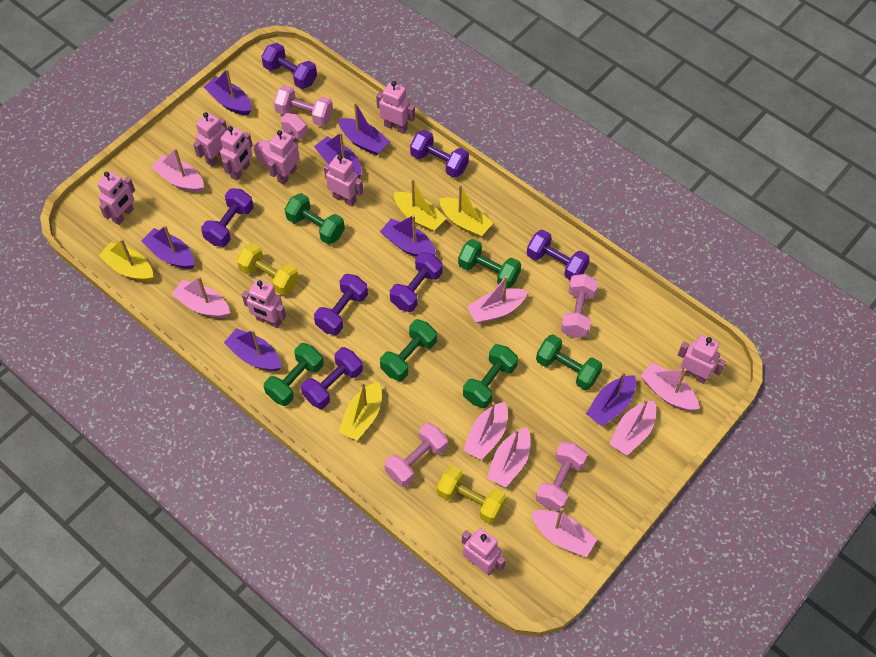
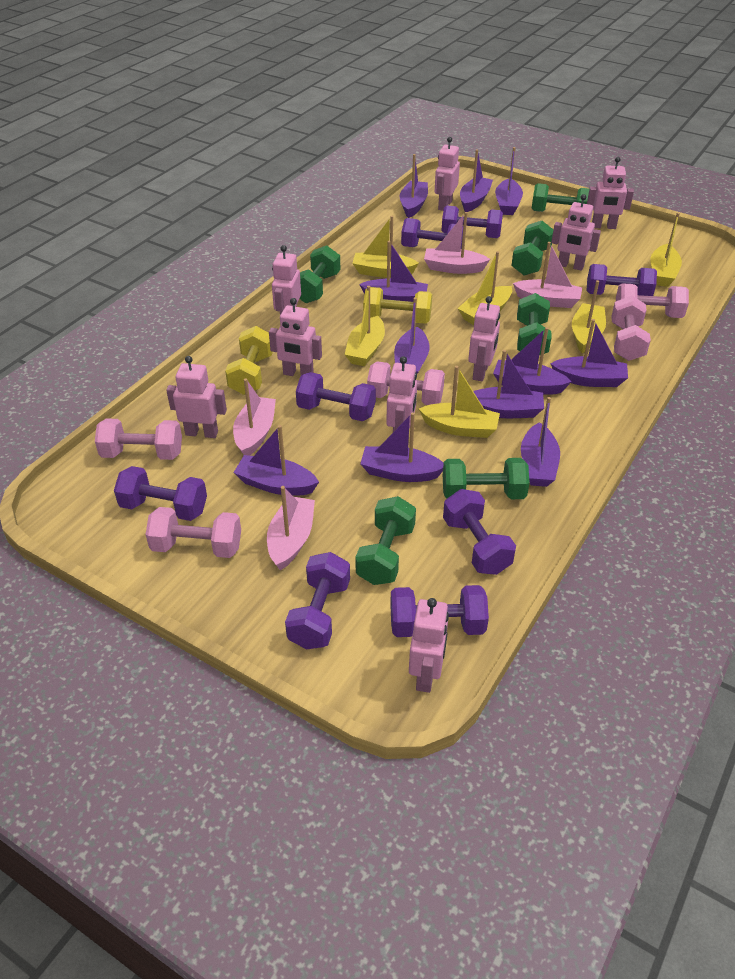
pink boat: 8 -> 4
purple boat: 7 -> 11
purple dumbbell: 7 -> 8
yellow boat: 4 -> 6

